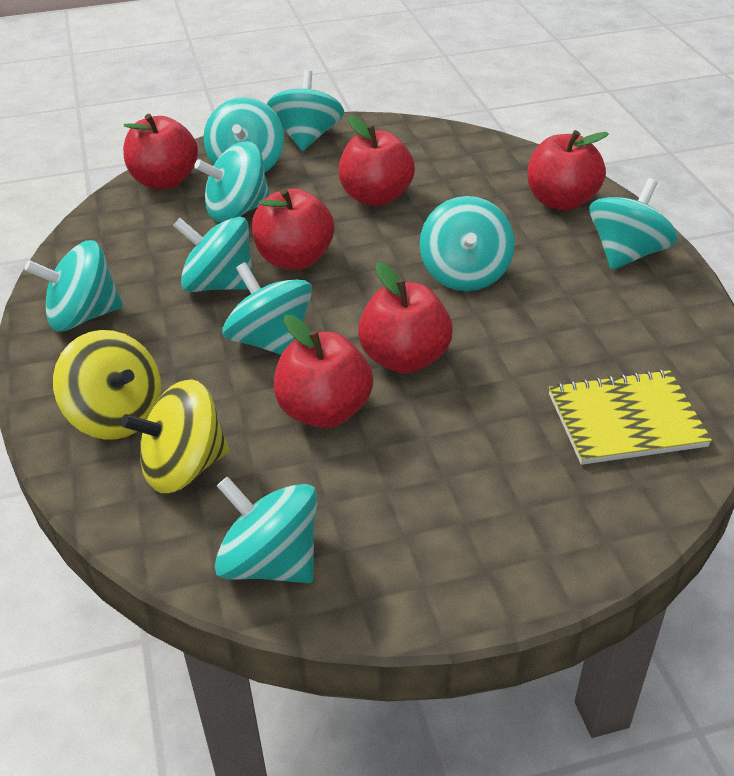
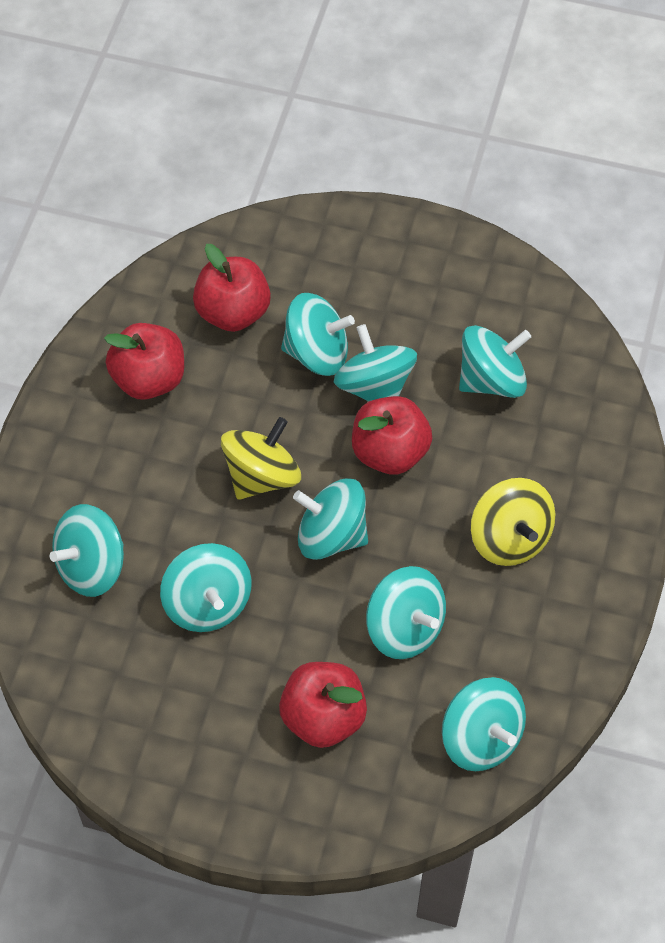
red apple: 6 -> 4
turquoise spinning top: 9 -> 8
yellow notebook: 1 -> 0

